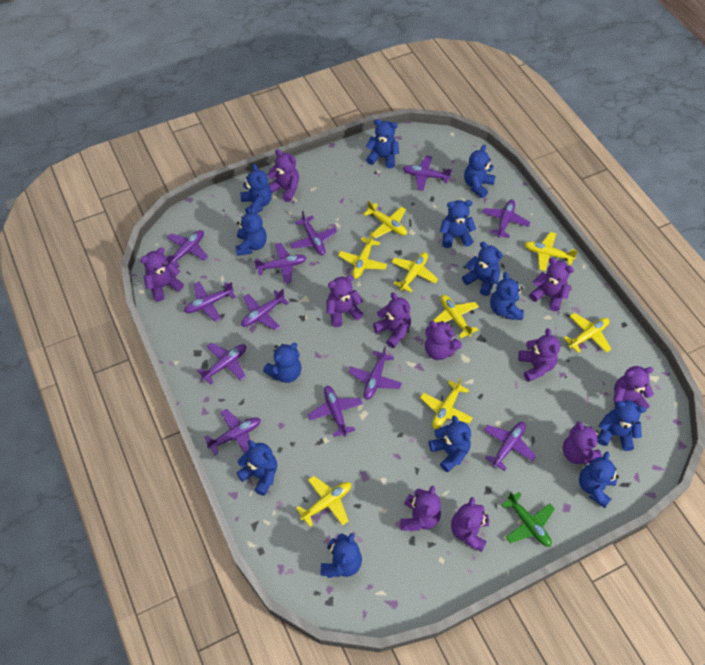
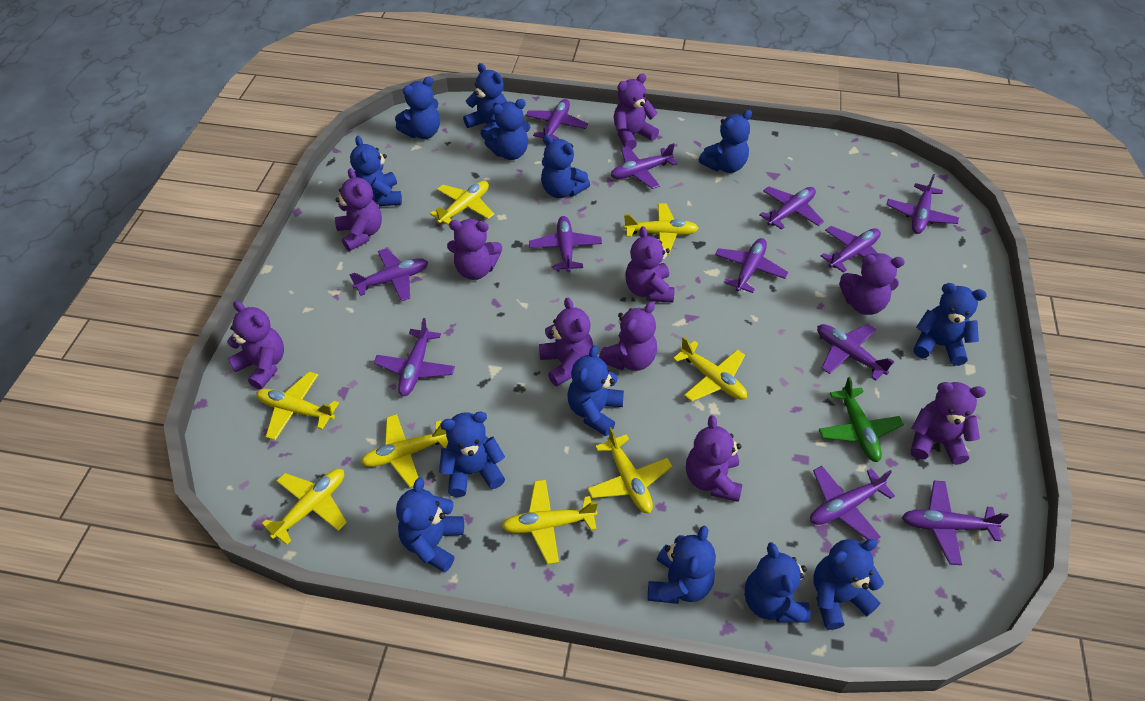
purple teddy bear: 11 -> 10

